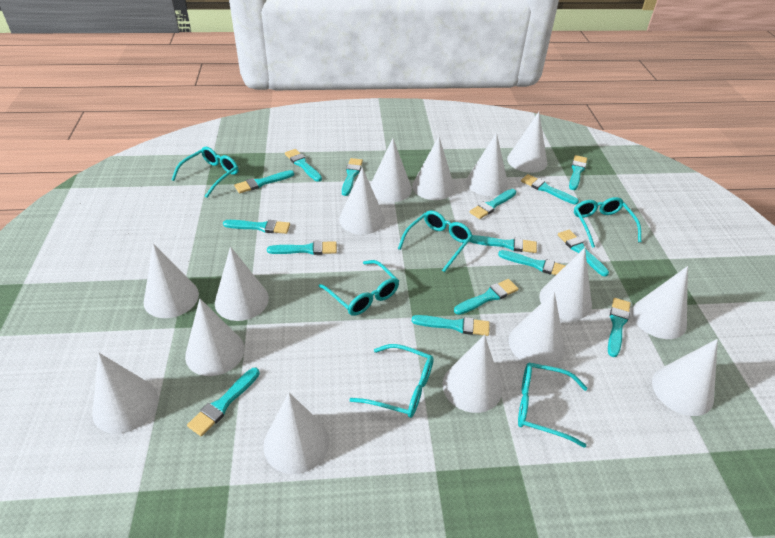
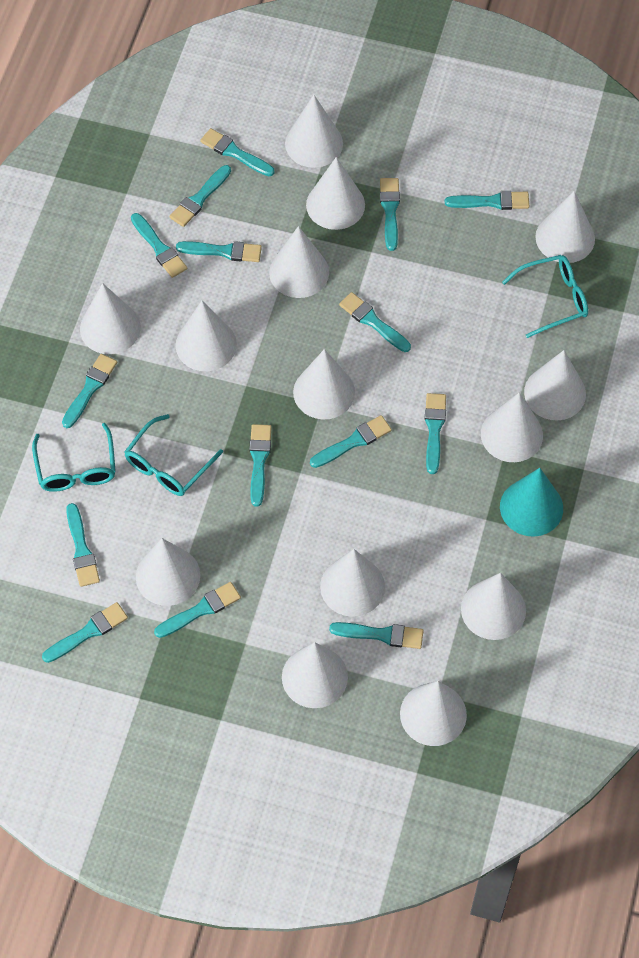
turquoise cone: 0 -> 1
turquoise glasses: 6 -> 3
white cone: 15 -> 14

